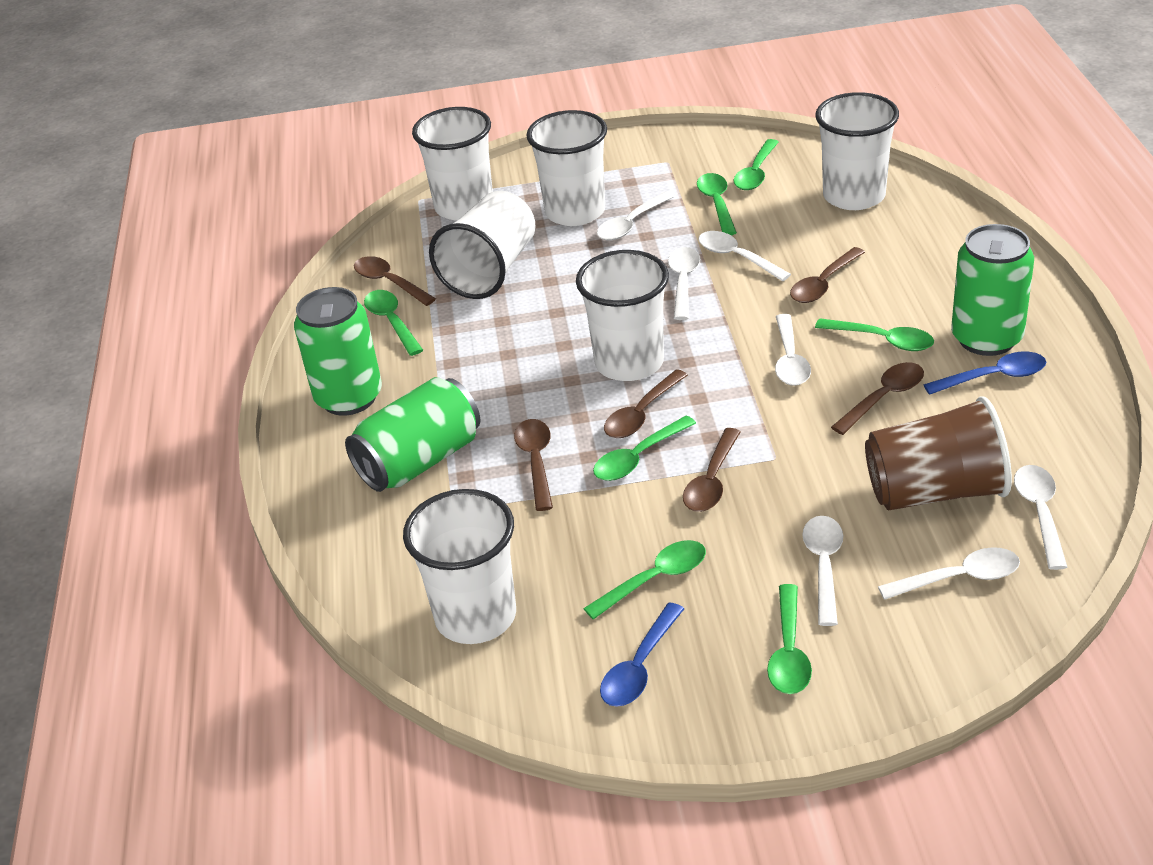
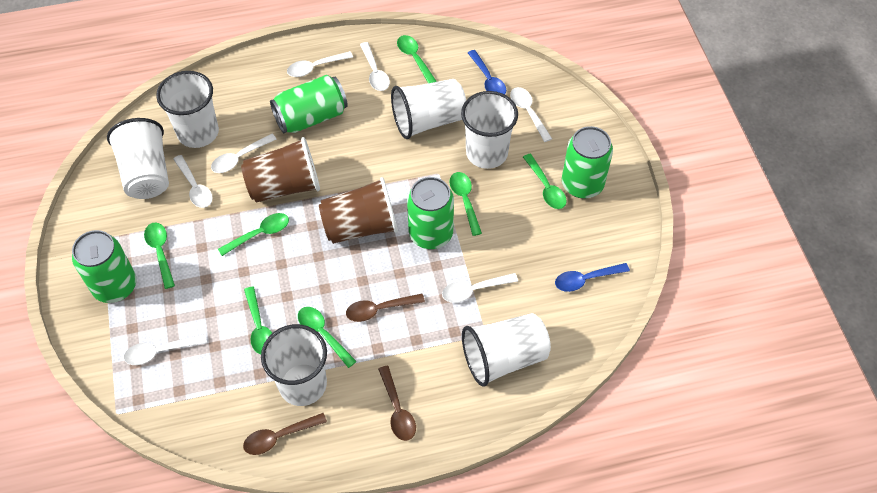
brown cup: 1 -> 2
brown spoon: 6 -> 3
green can: 3 -> 4

